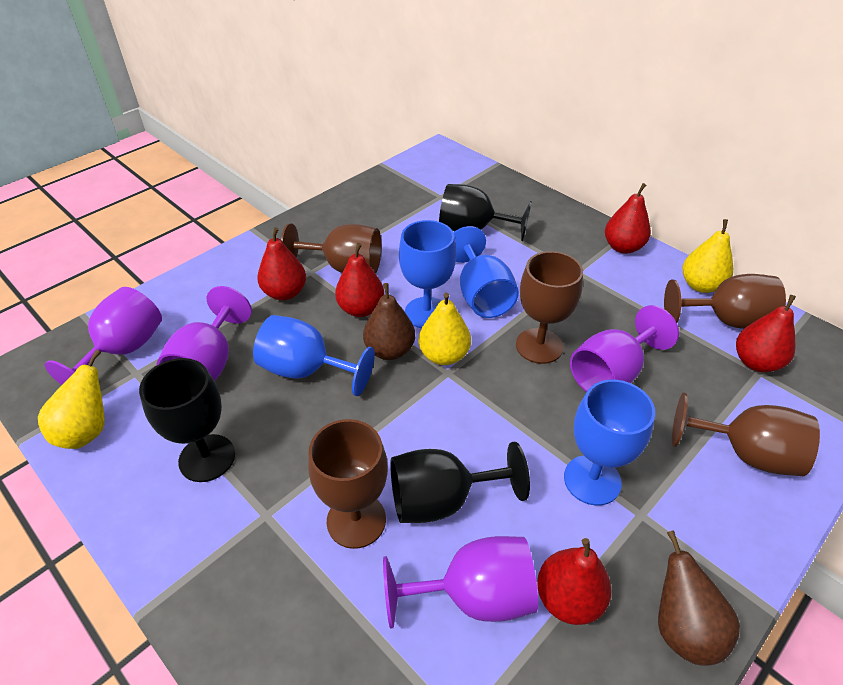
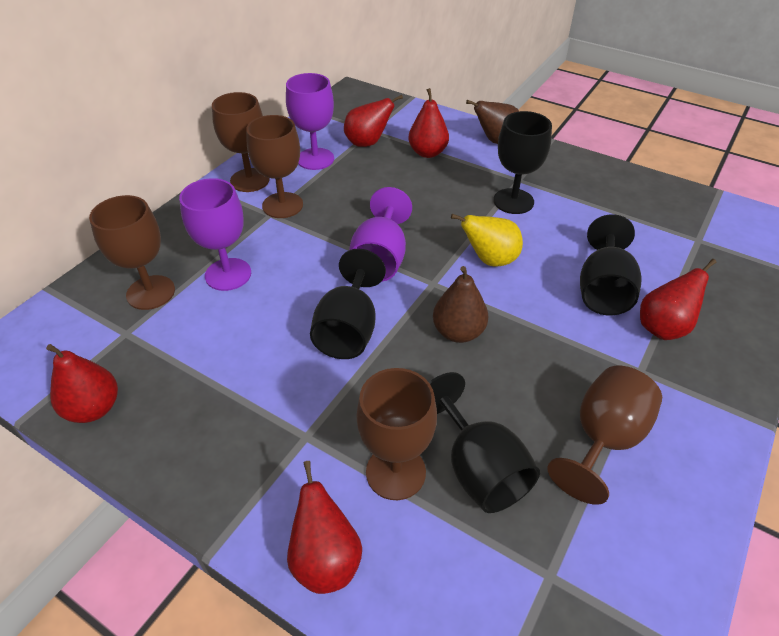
black goblet: 3 -> 4
blue goblet: 4 -> 0
purple goblet: 4 -> 3
yellow pear: 3 -> 1

